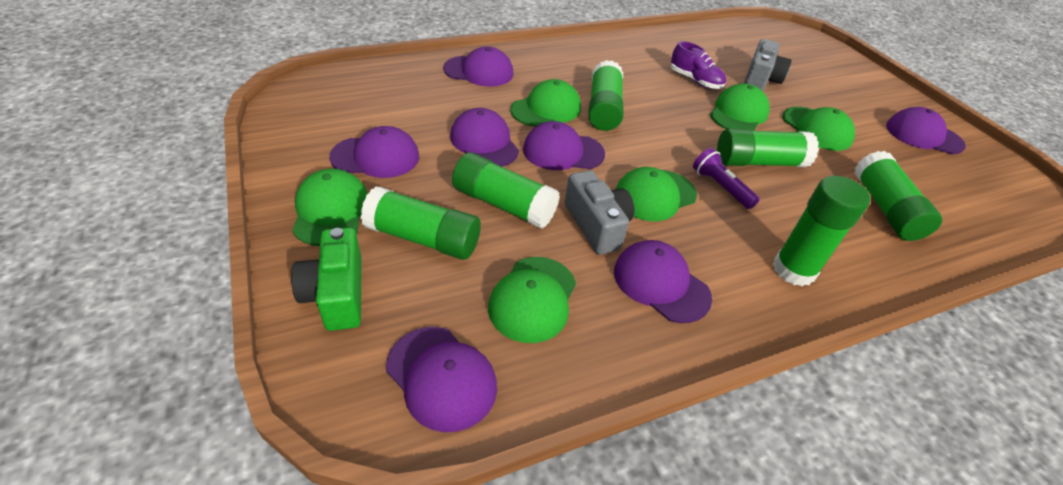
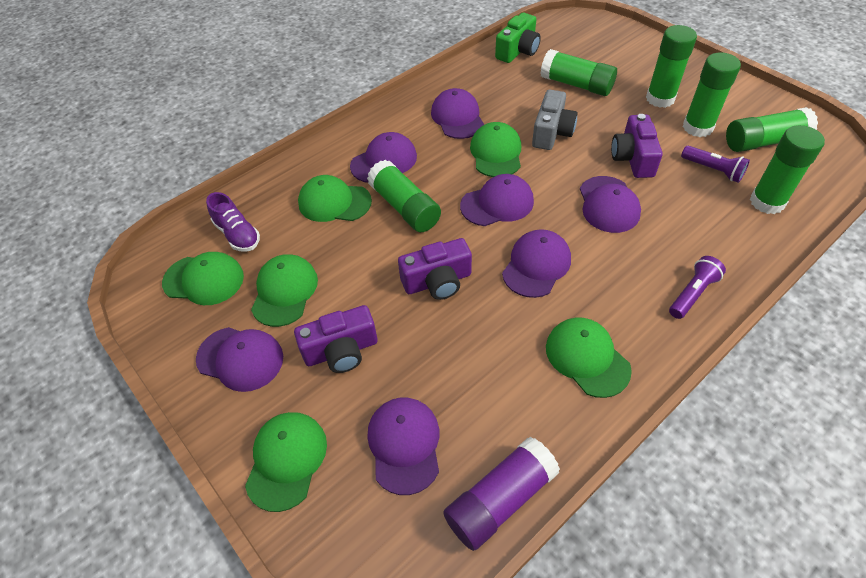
grey camera: 2 -> 1
purple camera: 0 -> 3
purple flashlight: 1 -> 2
purple glue stick: 0 -> 1

